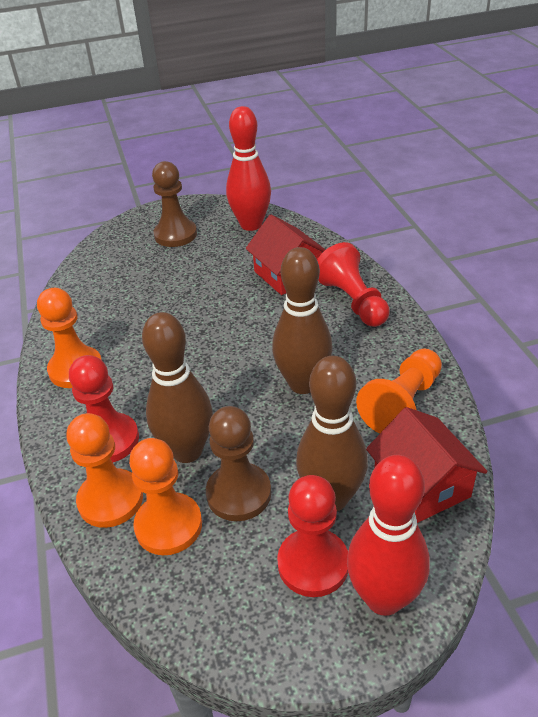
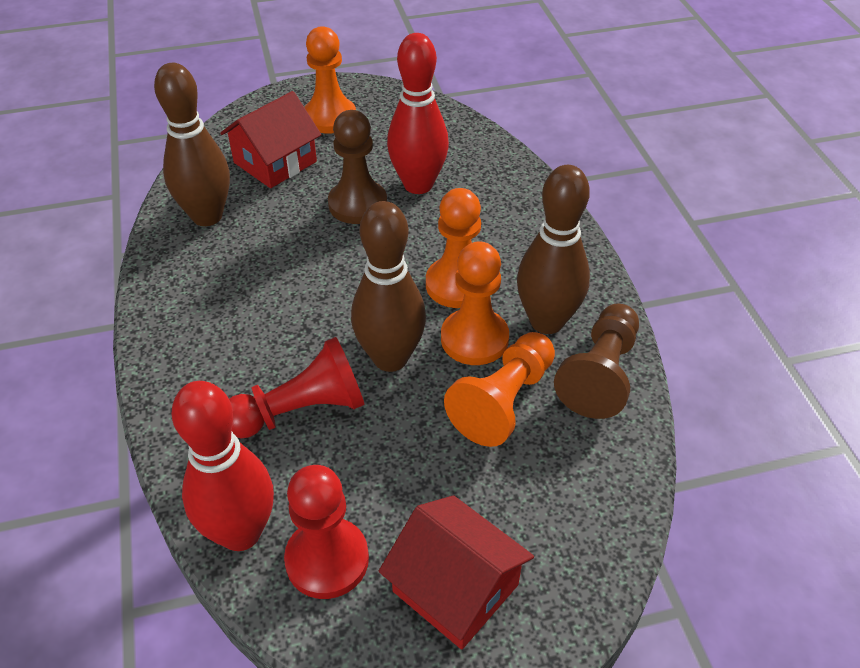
red pawn: 3 -> 2

